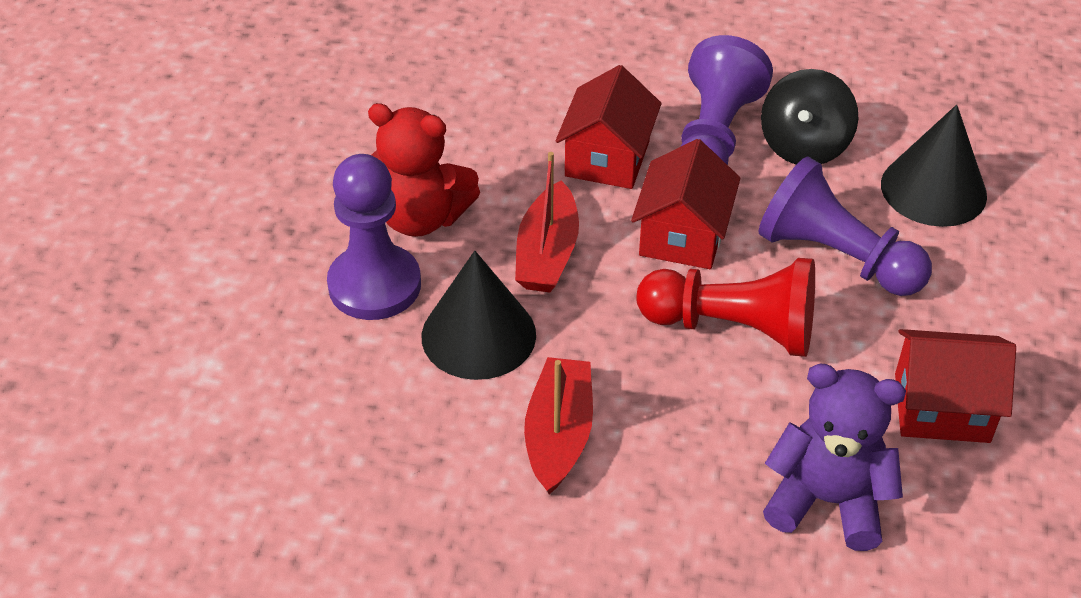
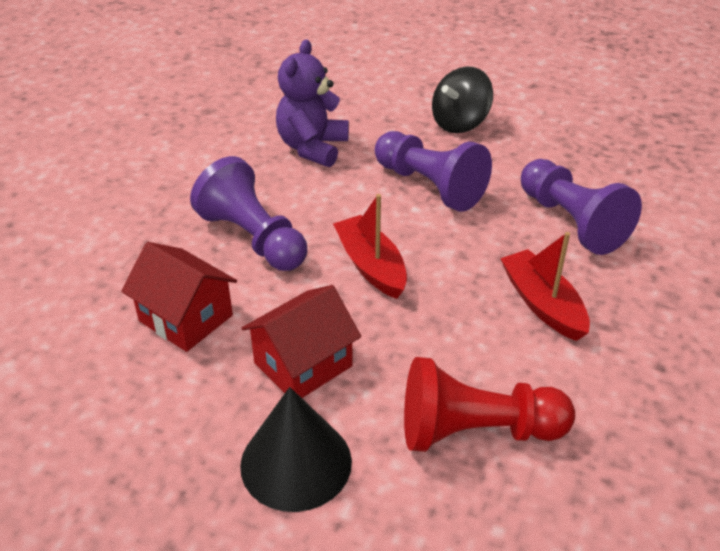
black cone: 2 -> 1
red house: 3 -> 2
red teddy bear: 1 -> 0

